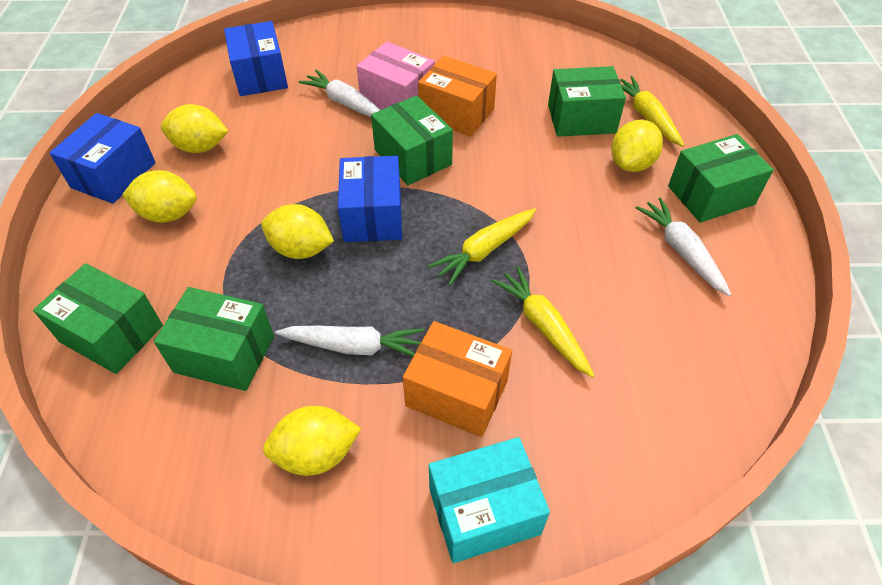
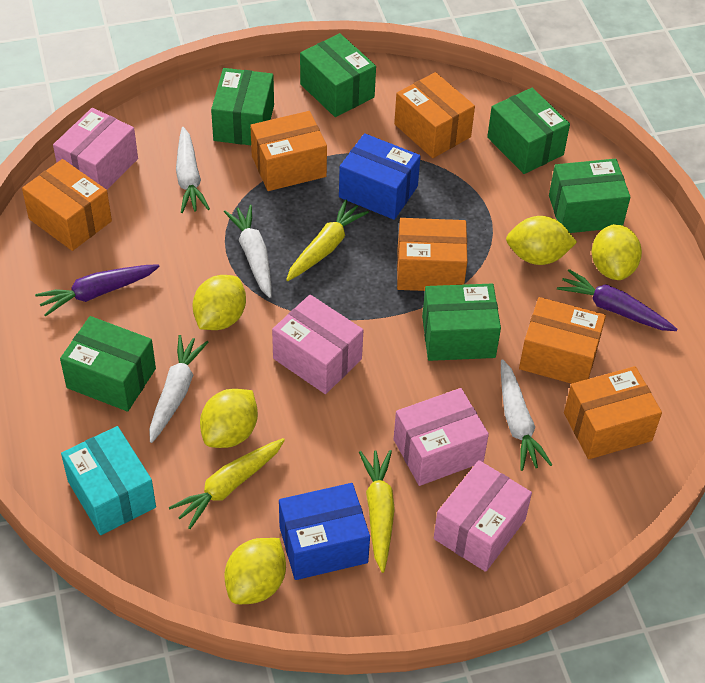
blue box: 3 -> 2
green box: 5 -> 6
orange box: 2 -> 6
pink box: 1 -> 4
purple carrot: 0 -> 2
white carrot: 3 -> 4

